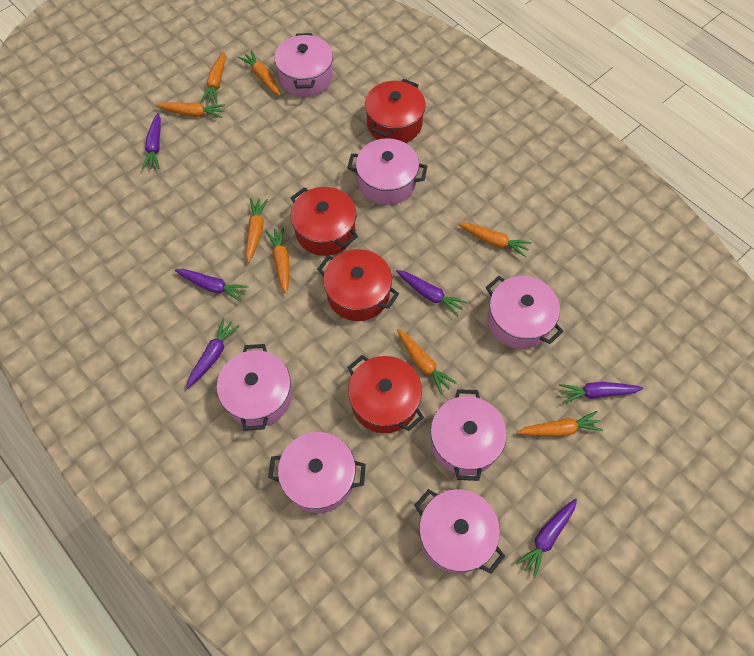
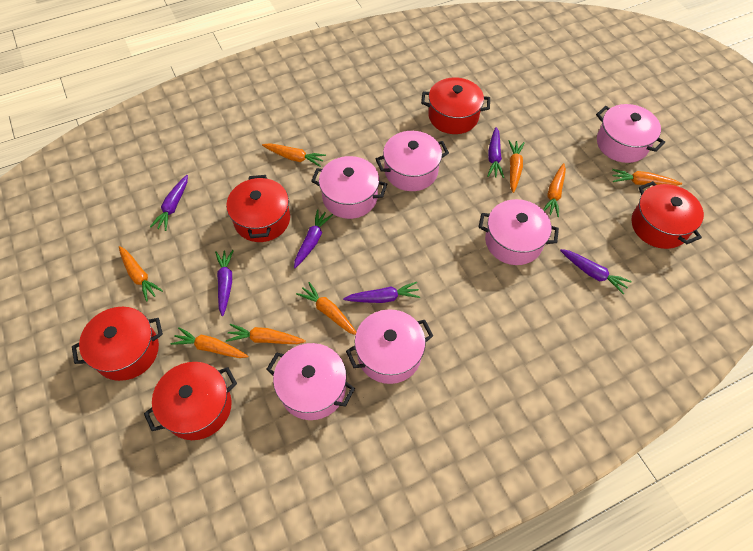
pink pot: 7 -> 6
red pot: 4 -> 5

